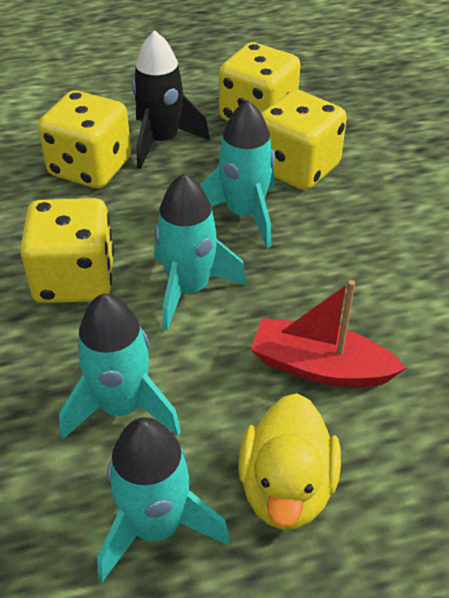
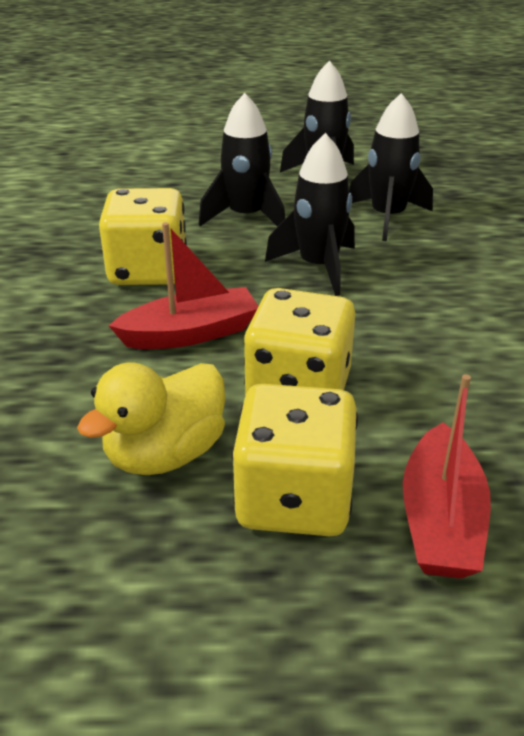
black rocket: 1 -> 4
red boat: 1 -> 2
turquoise rocket: 4 -> 0
yellow dice: 4 -> 3

